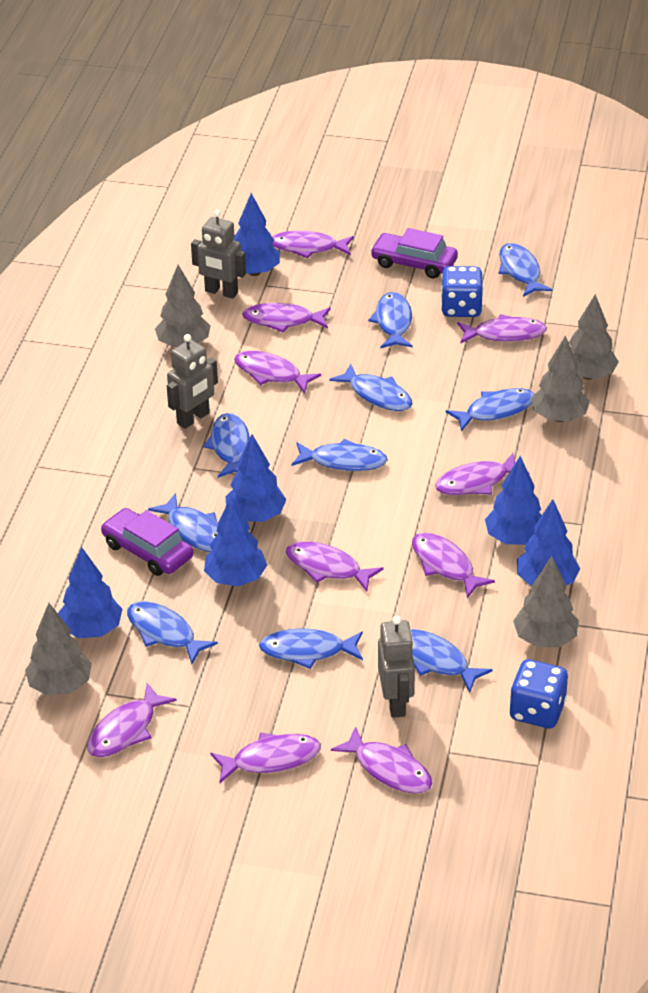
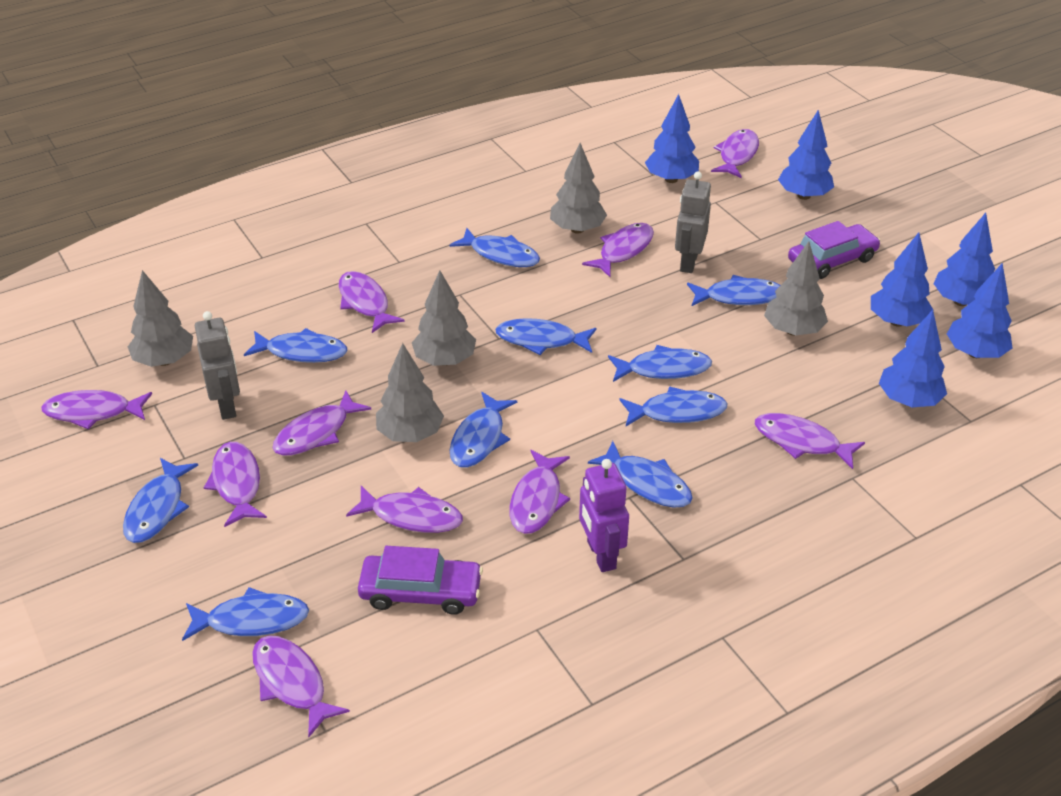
blue dice: 2 -> 0
grey robot: 3 -> 2
purple robot: 0 -> 1

